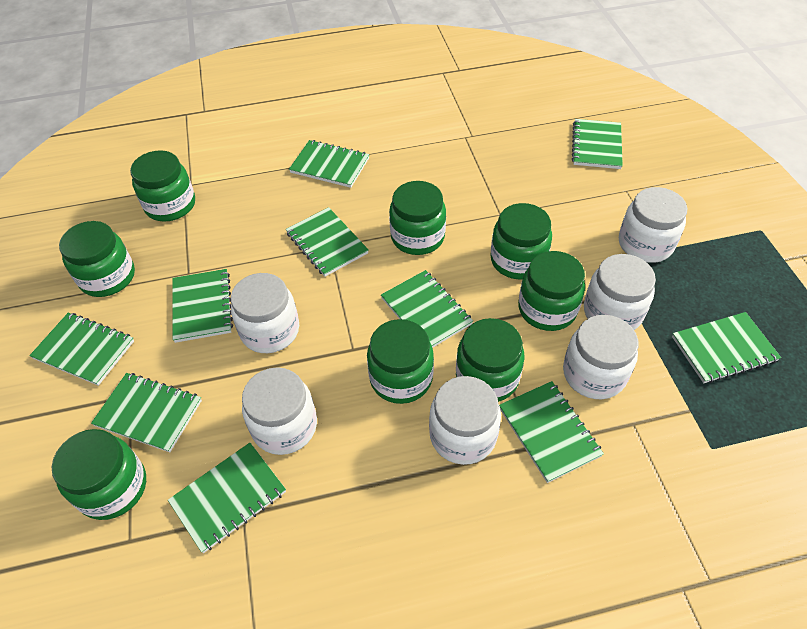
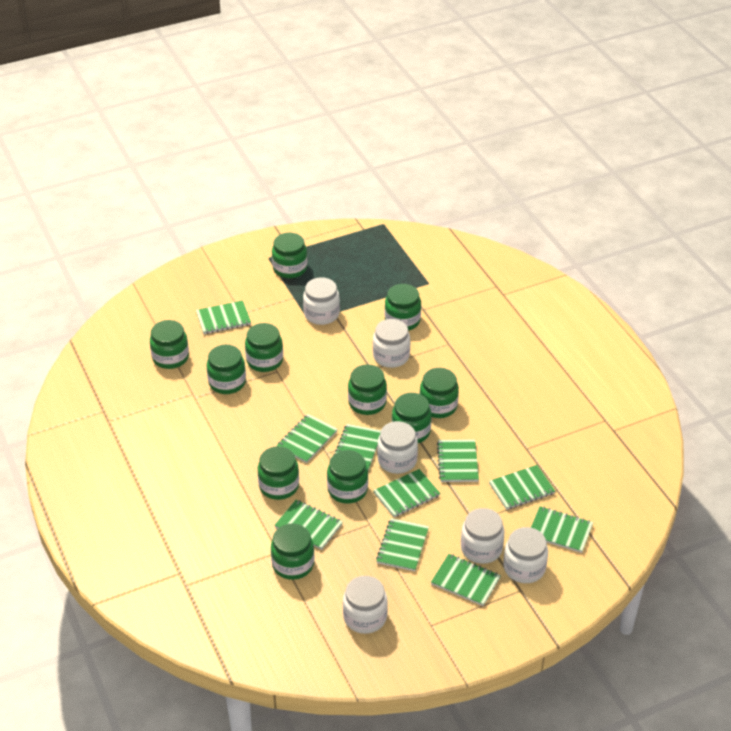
green jar: 8 -> 11

